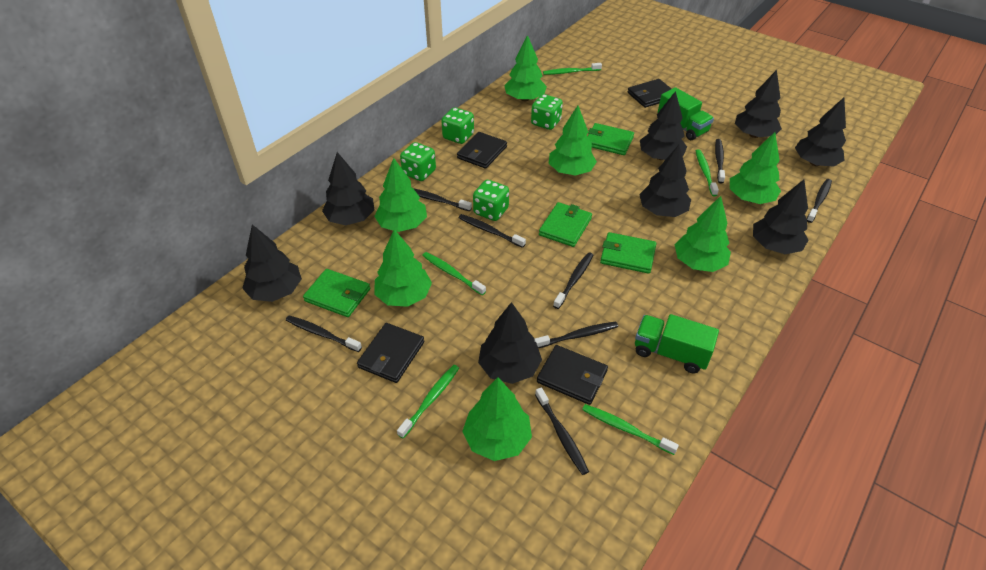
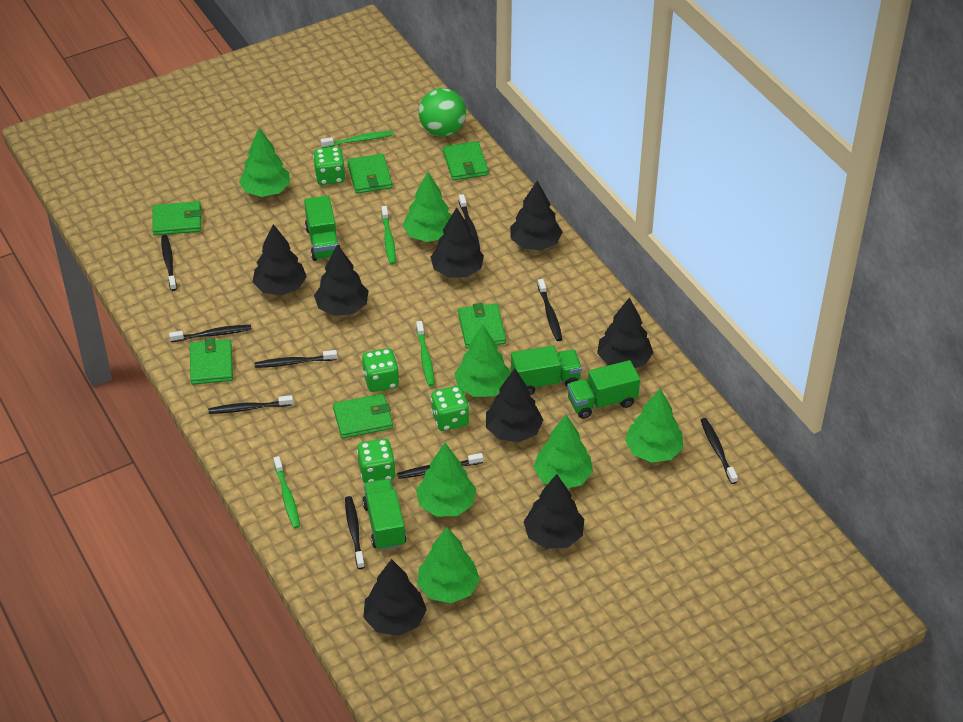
black toothbrush: 8 -> 9
black wallet: 4 -> 0
green ball: 0 -> 1
green toothbrush: 5 -> 4
green truck: 2 -> 4
green wallet: 4 -> 6

